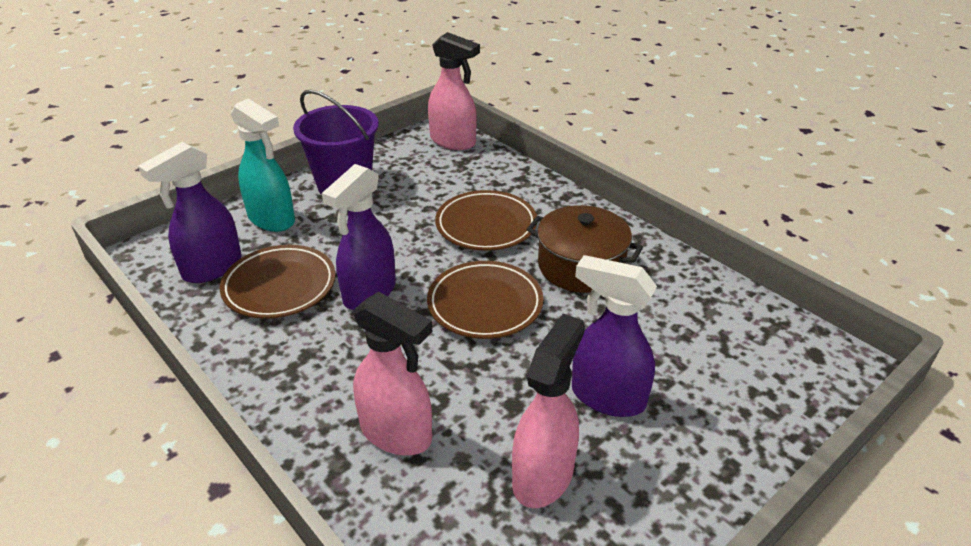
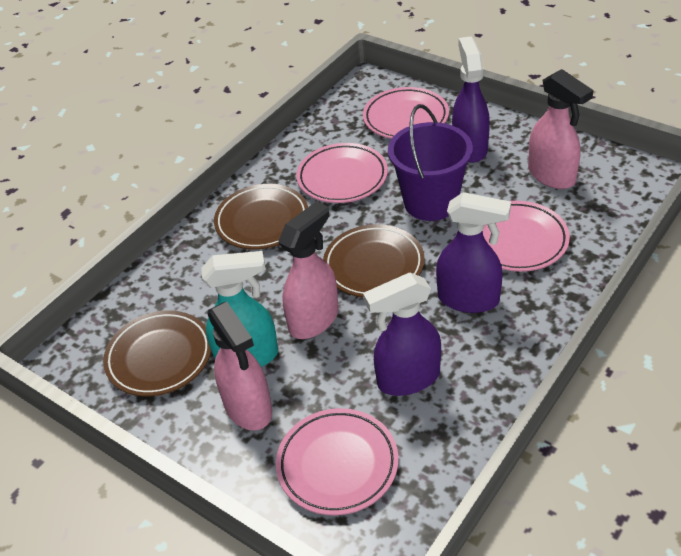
brown pot: 1 -> 0
pink plate: 0 -> 4

